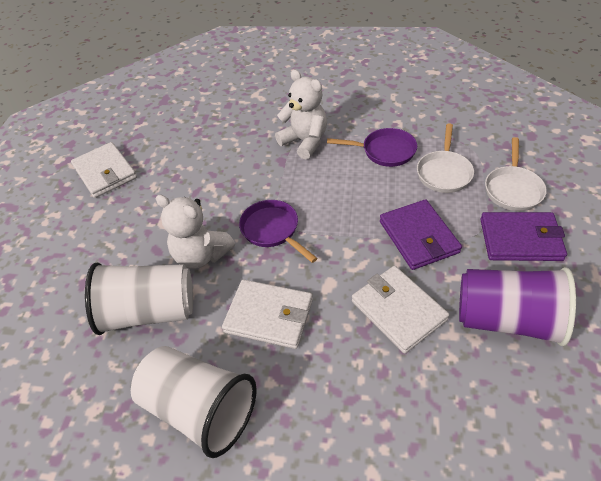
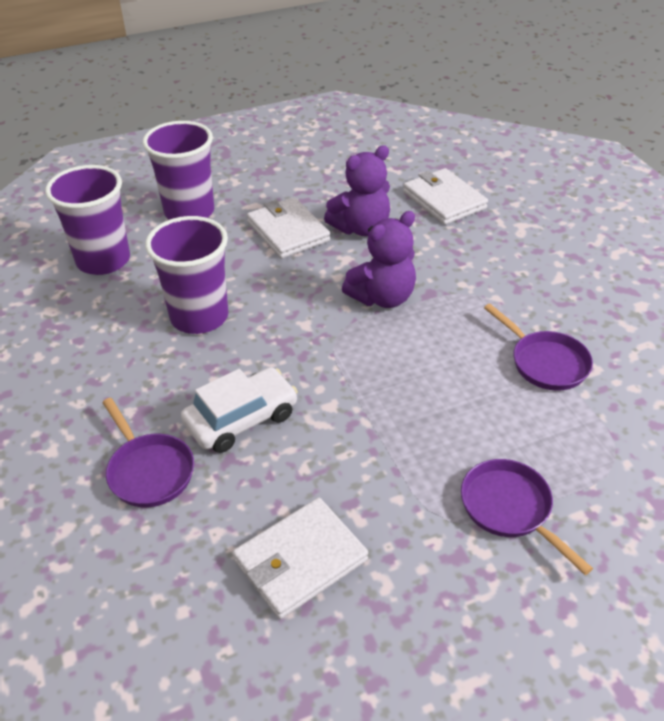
purple cup: 1 -> 3
purple pan: 2 -> 3
purple teddy bear: 0 -> 2
purple wallet: 2 -> 0
white car: 0 -> 1
white cup: 2 -> 0
white pan: 2 -> 0
white teddy bear: 2 -> 0

